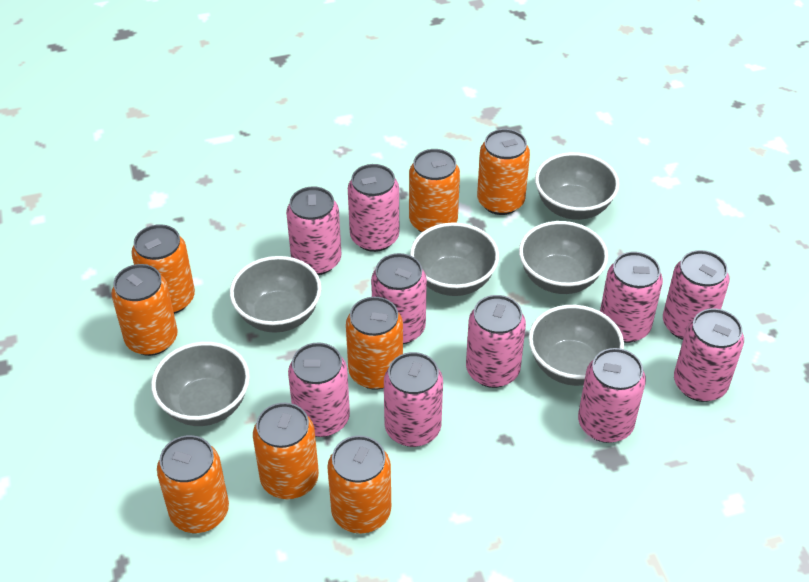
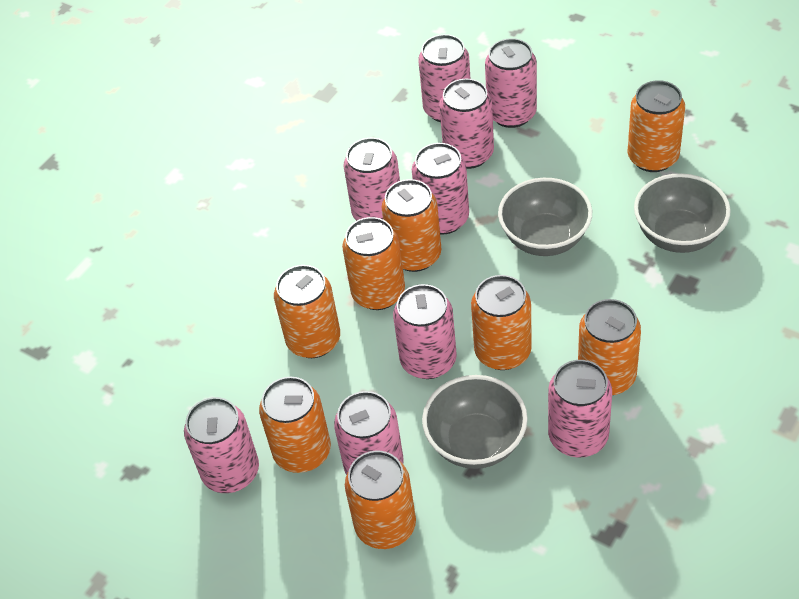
grey bowl: 6 -> 3
pink can: 10 -> 9

